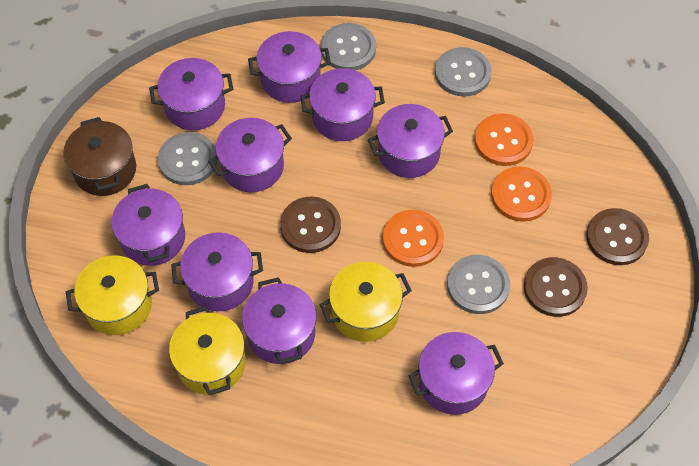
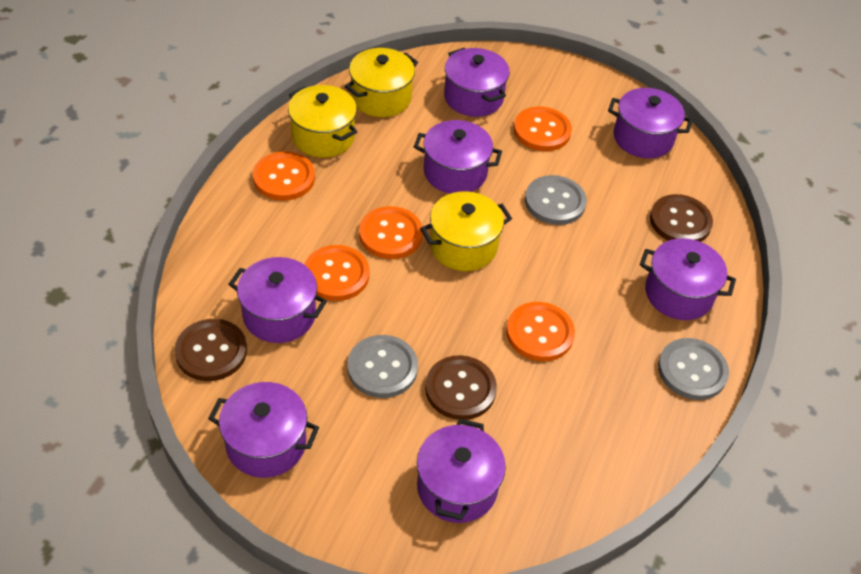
brown pot: 1 -> 0
grey button: 4 -> 3
orange button: 3 -> 5
purple pot: 9 -> 7

